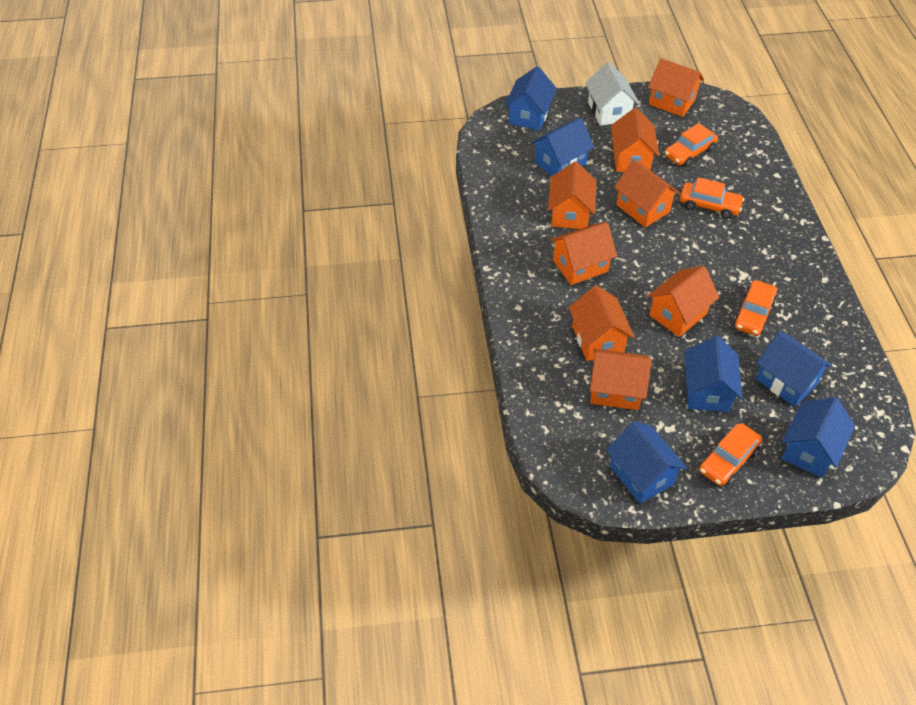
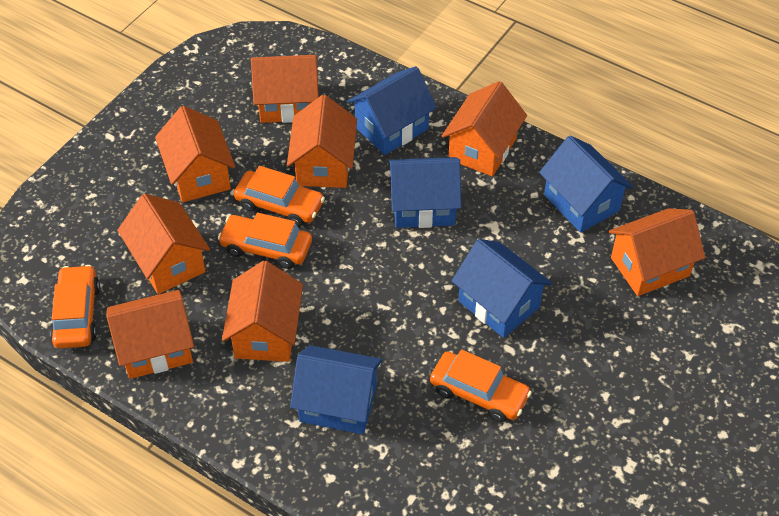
blue house: 6 -> 5
white house: 1 -> 0

